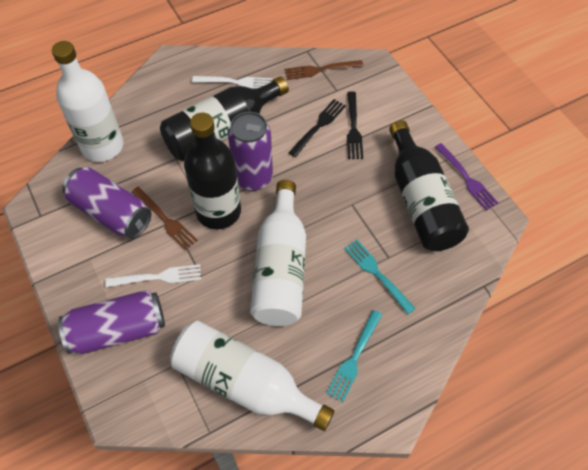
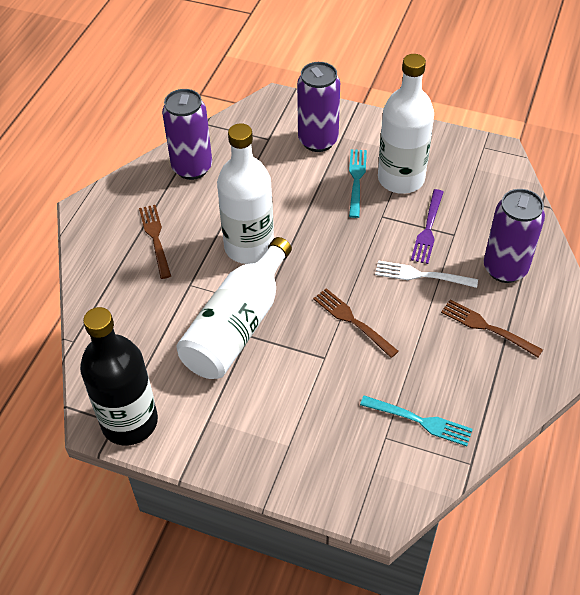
black bottle: 3 -> 1
black fork: 2 -> 0
brown fork: 2 -> 3
white fork: 2 -> 1

